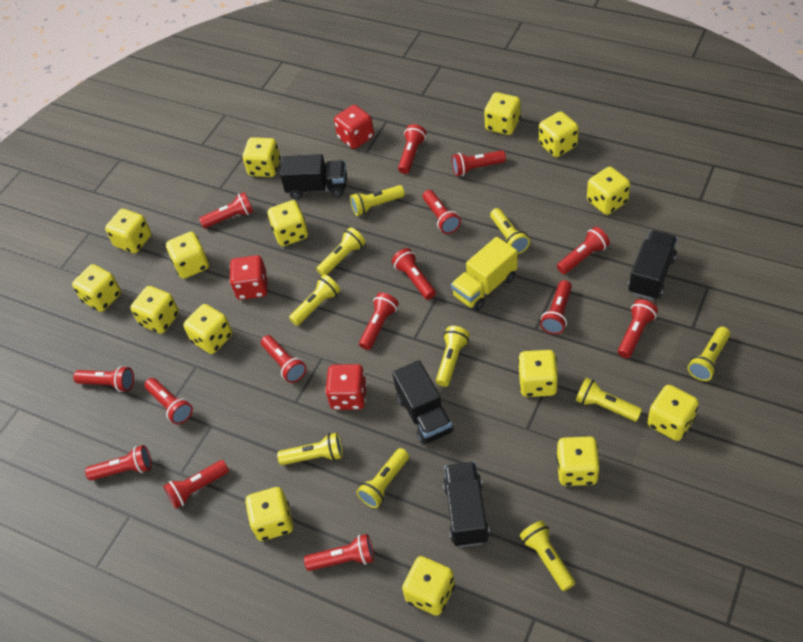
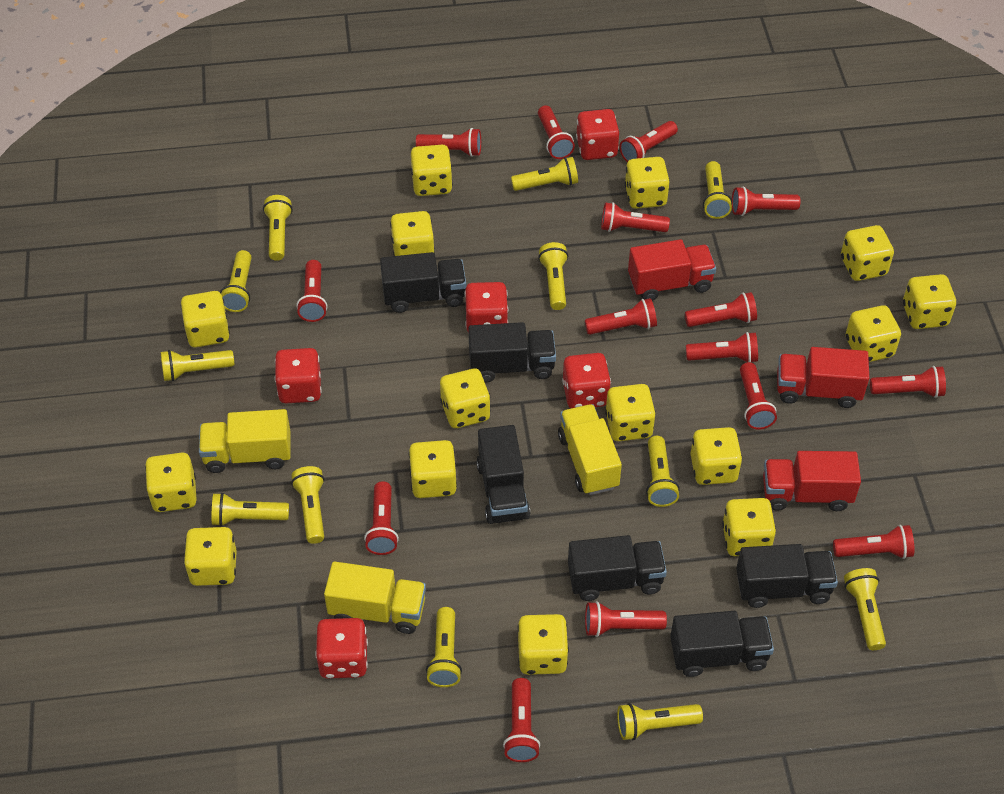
black truck: 4 -> 6
red dice: 3 -> 5
red truck: 0 -> 3
yellow flashlight: 10 -> 12
yellow truck: 1 -> 3

